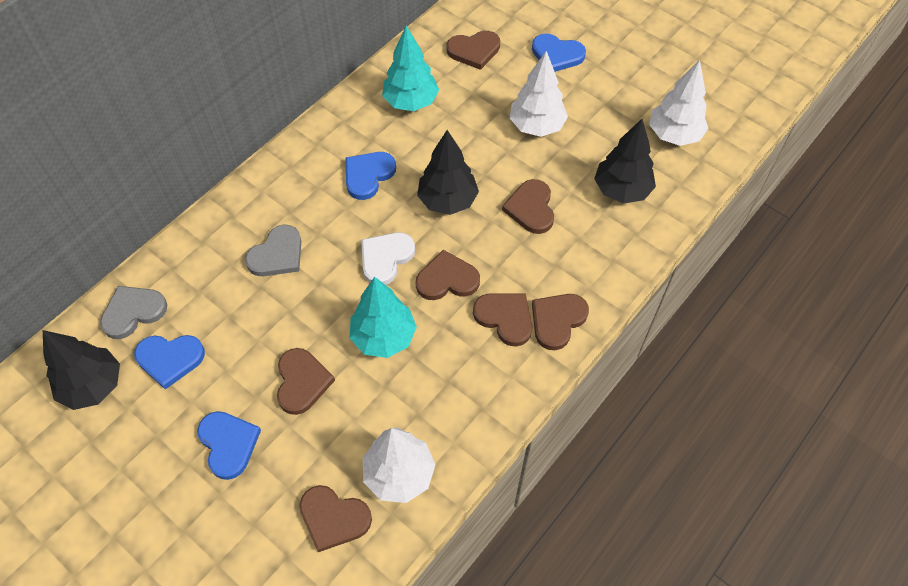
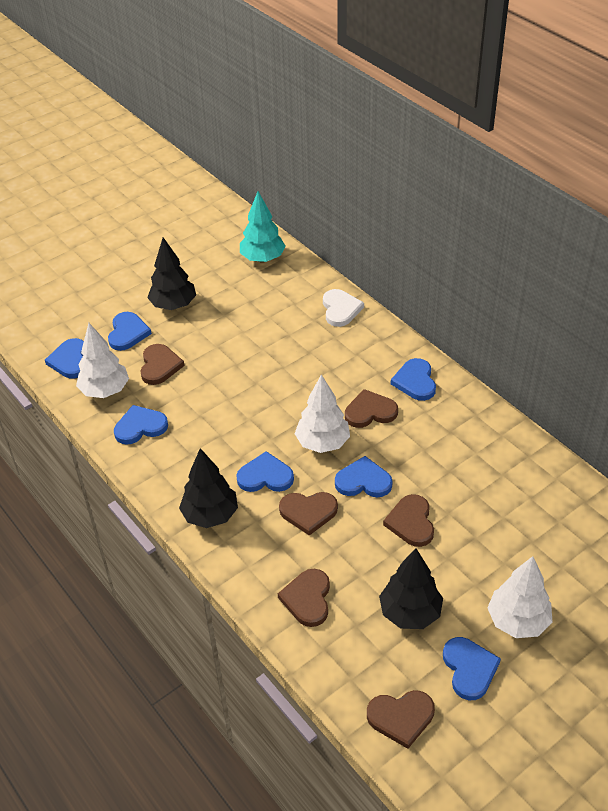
blue heart: 4 -> 7
brown heart: 7 -> 6
grey heart: 2 -> 0
turquoise tree: 2 -> 1

